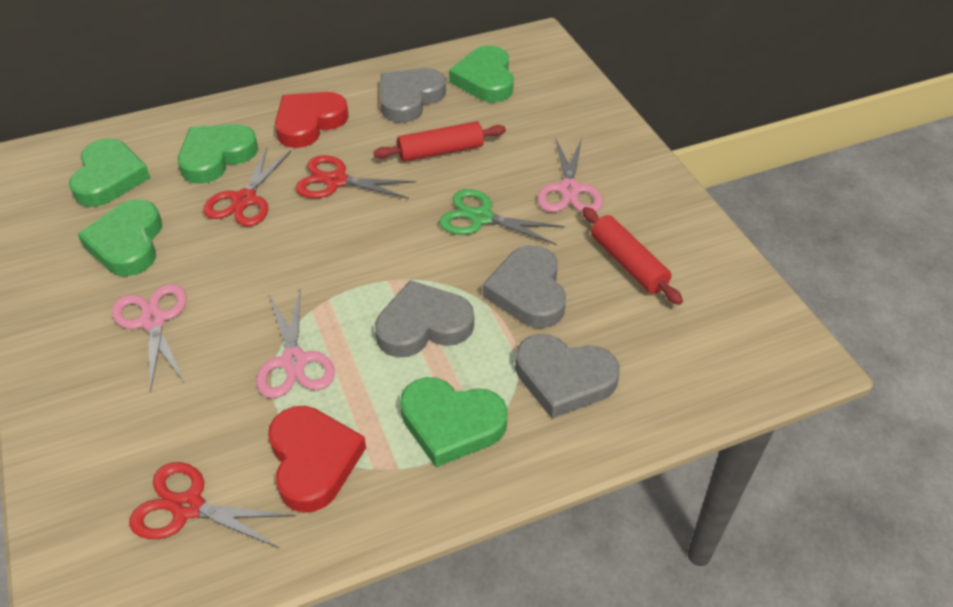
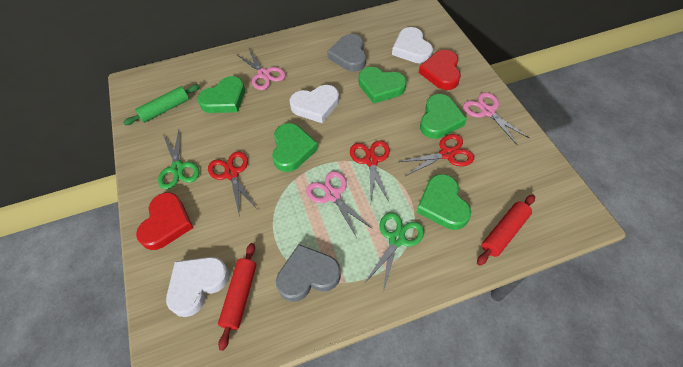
green rolling pin: 0 -> 1
green scissors: 1 -> 2
grey heart: 4 -> 2
white heart: 0 -> 3

